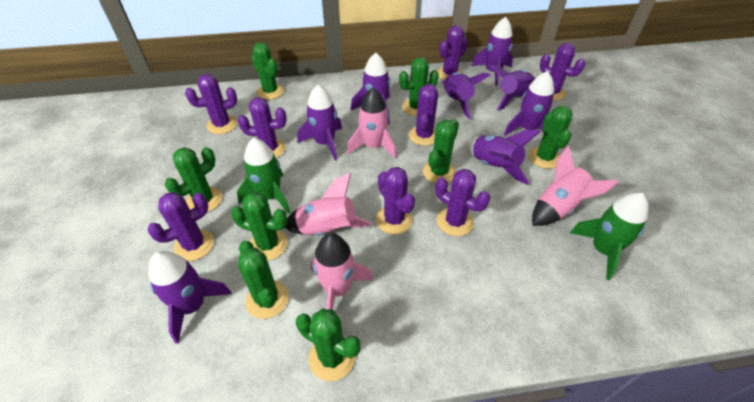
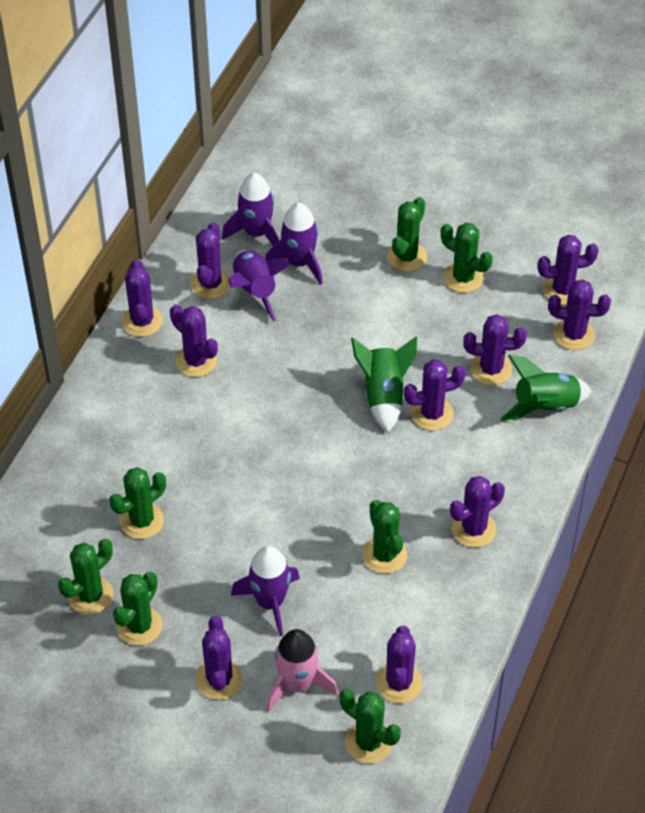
green cactus: 8 -> 7
pink rocket: 4 -> 1
purple cactus: 8 -> 10
purple rocket: 8 -> 4

